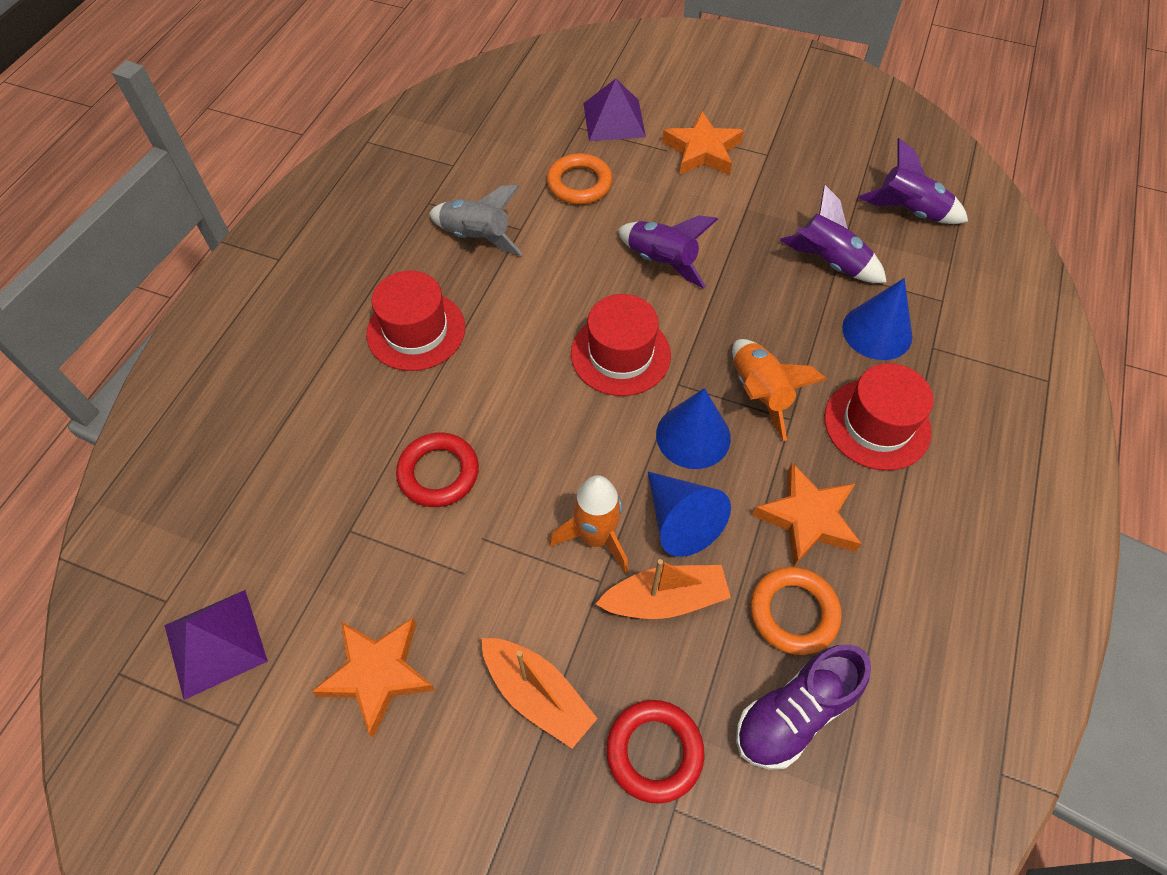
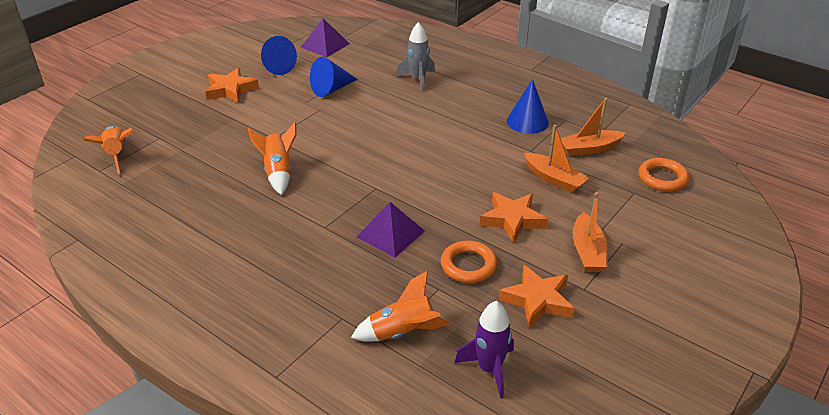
orange boat: 2 -> 3
orange rocket: 2 -> 3
purple rocket: 3 -> 1
purple shoe: 1 -> 0
red hat: 3 -> 0
red ring: 2 -> 0

